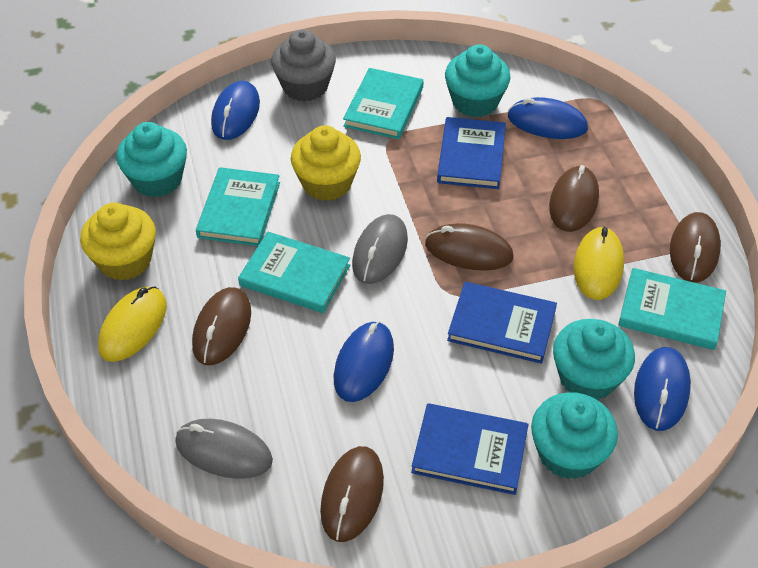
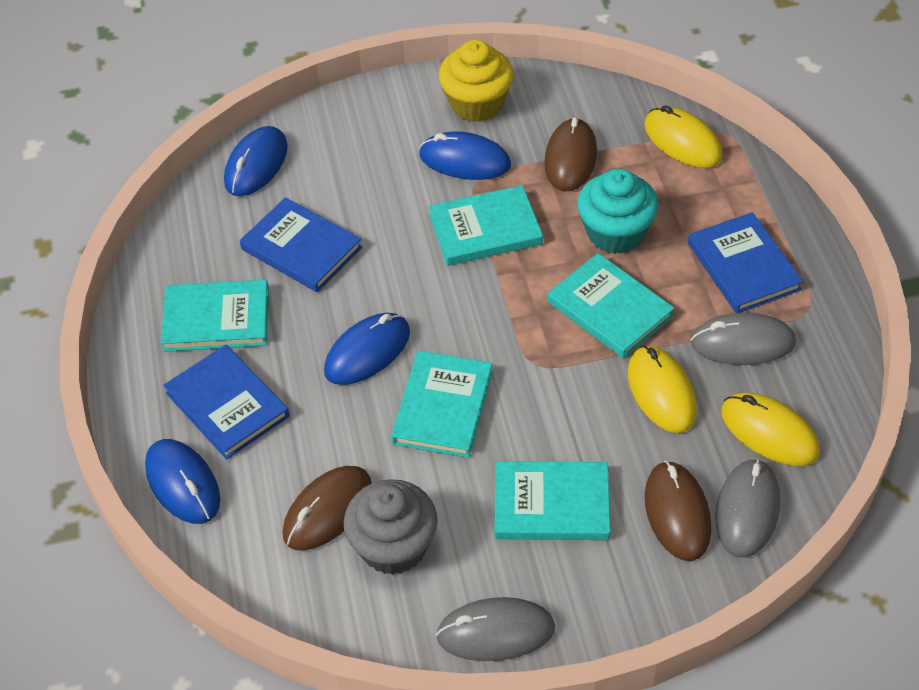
brown mouse: 5 -> 3
grey mouse: 2 -> 3
turquoise book: 4 -> 5
turquoise cupcake: 4 -> 1
yellow cupcake: 2 -> 1
yellow mouse: 2 -> 3

